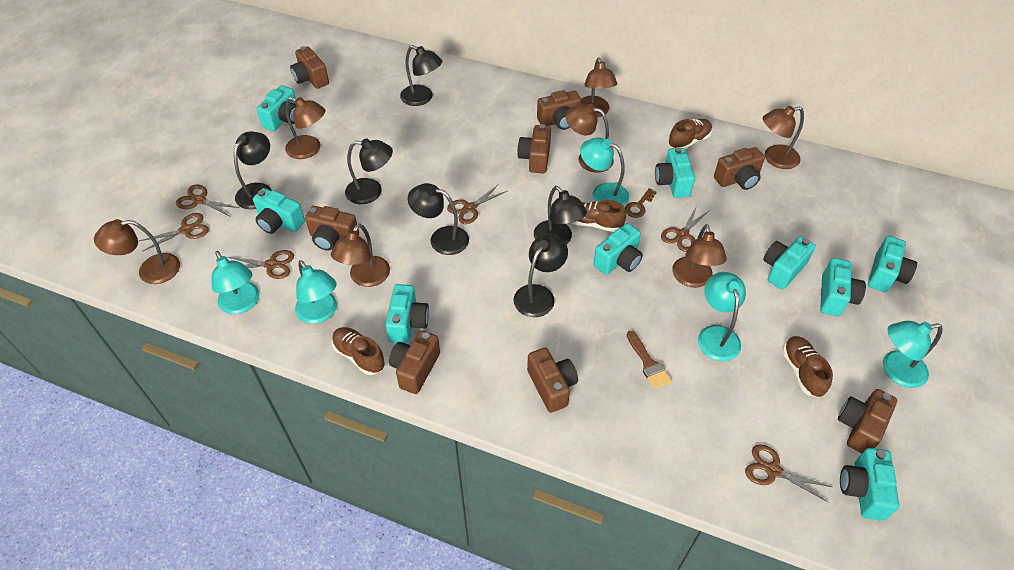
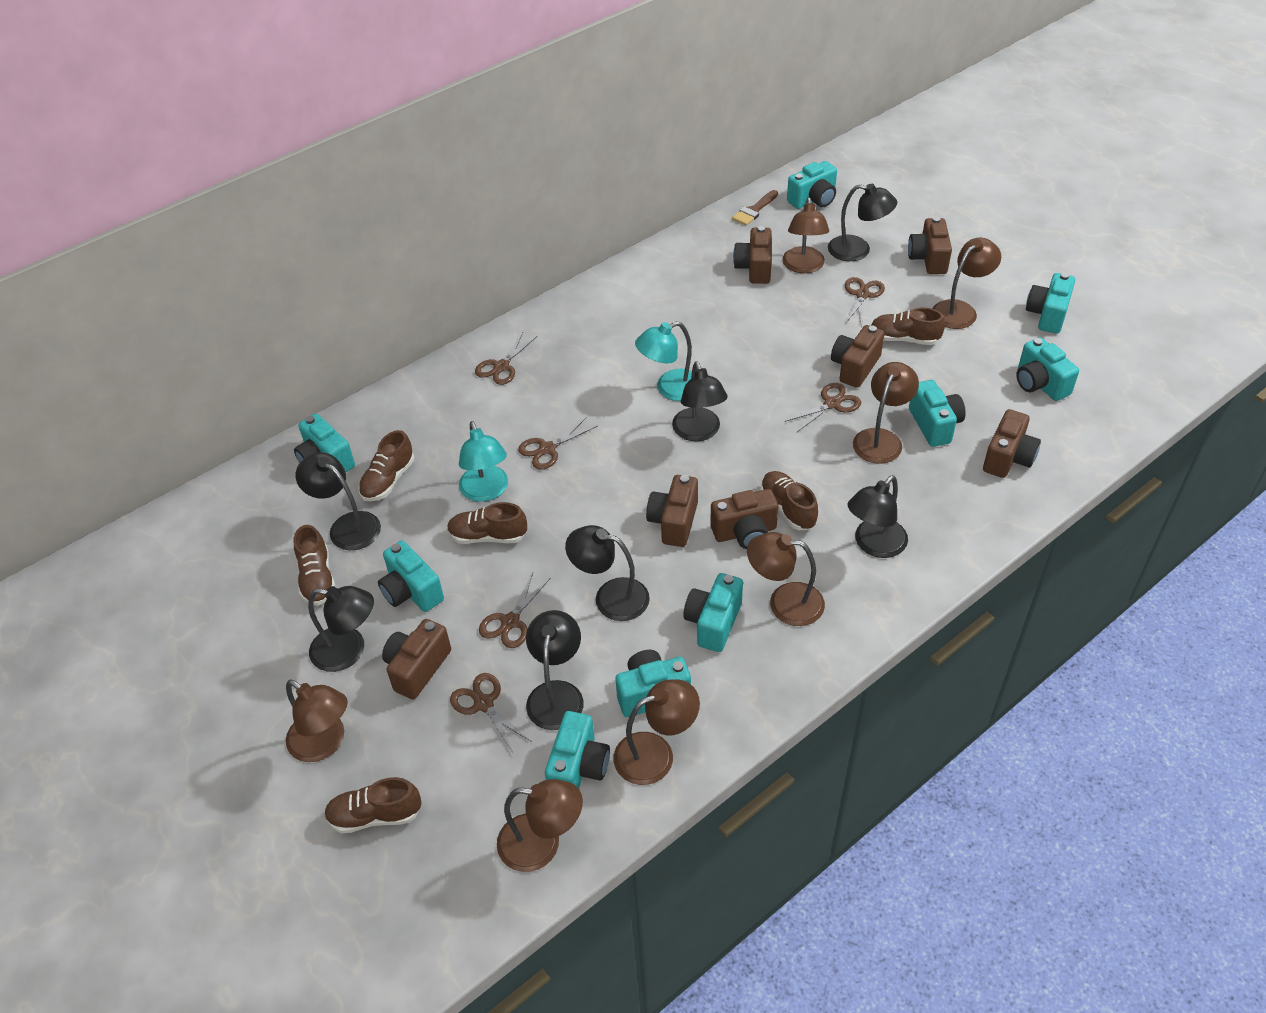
black lamp: 6 -> 7
brown camera: 8 -> 7
brown key: 1 -> 0
brown shoe: 4 -> 6
turquoise lamp: 5 -> 2

